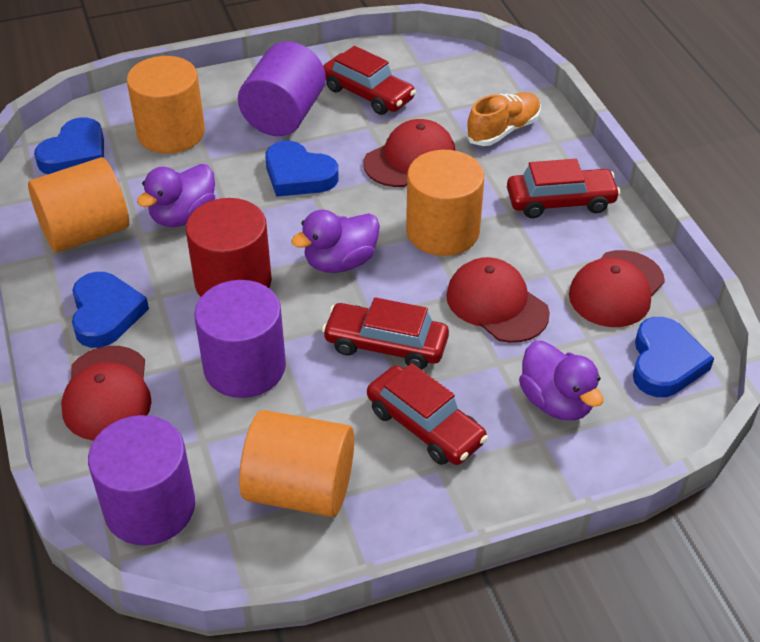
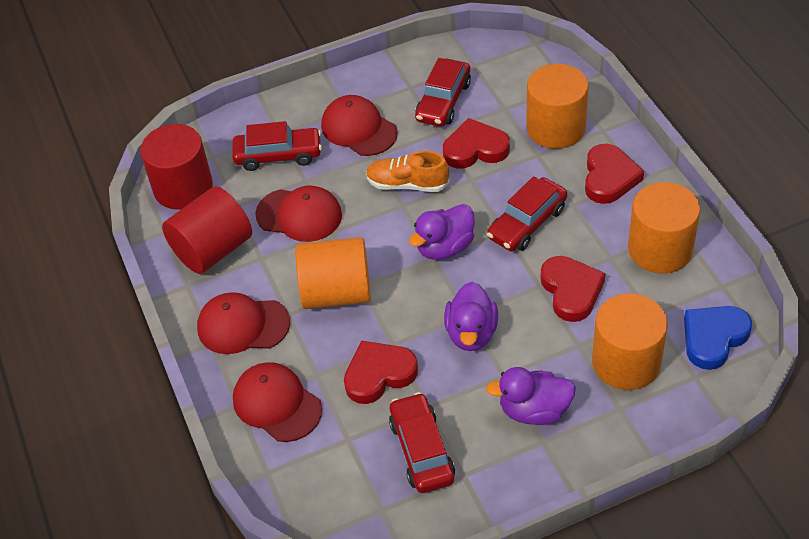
blue heart: 4 -> 1
purple cylinder: 3 -> 0
red cylinder: 1 -> 2
red heart: 0 -> 4

